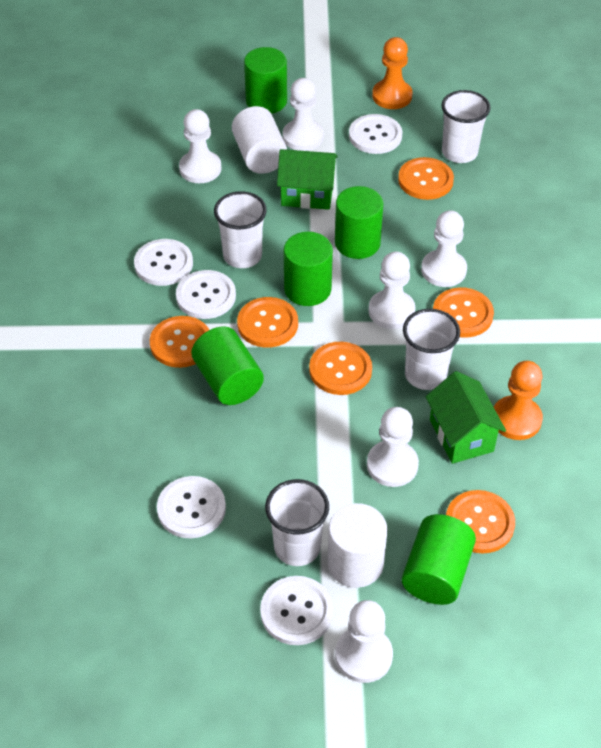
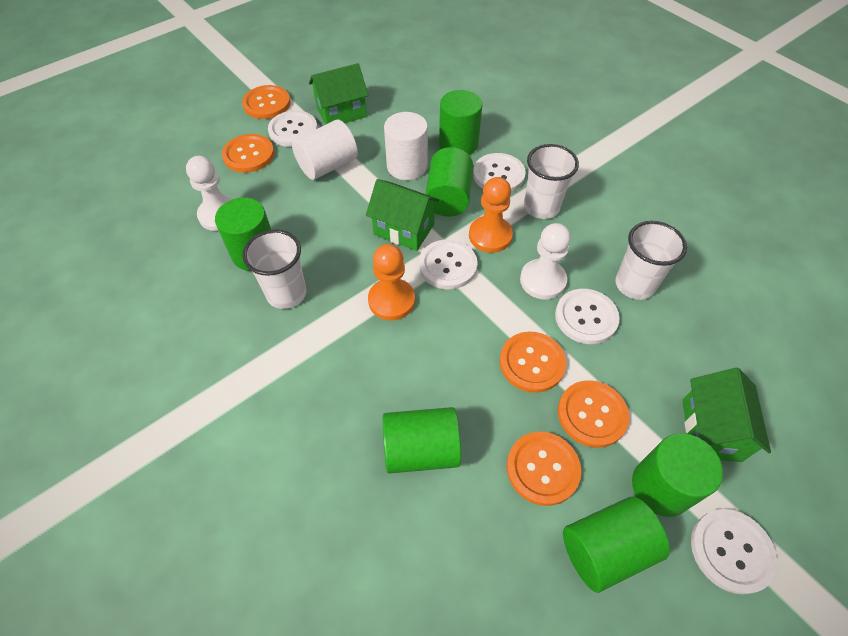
green cylinder: 5 -> 6
green house: 2 -> 3
orange button: 6 -> 5
white cup: 4 -> 3
white pawn: 6 -> 2

